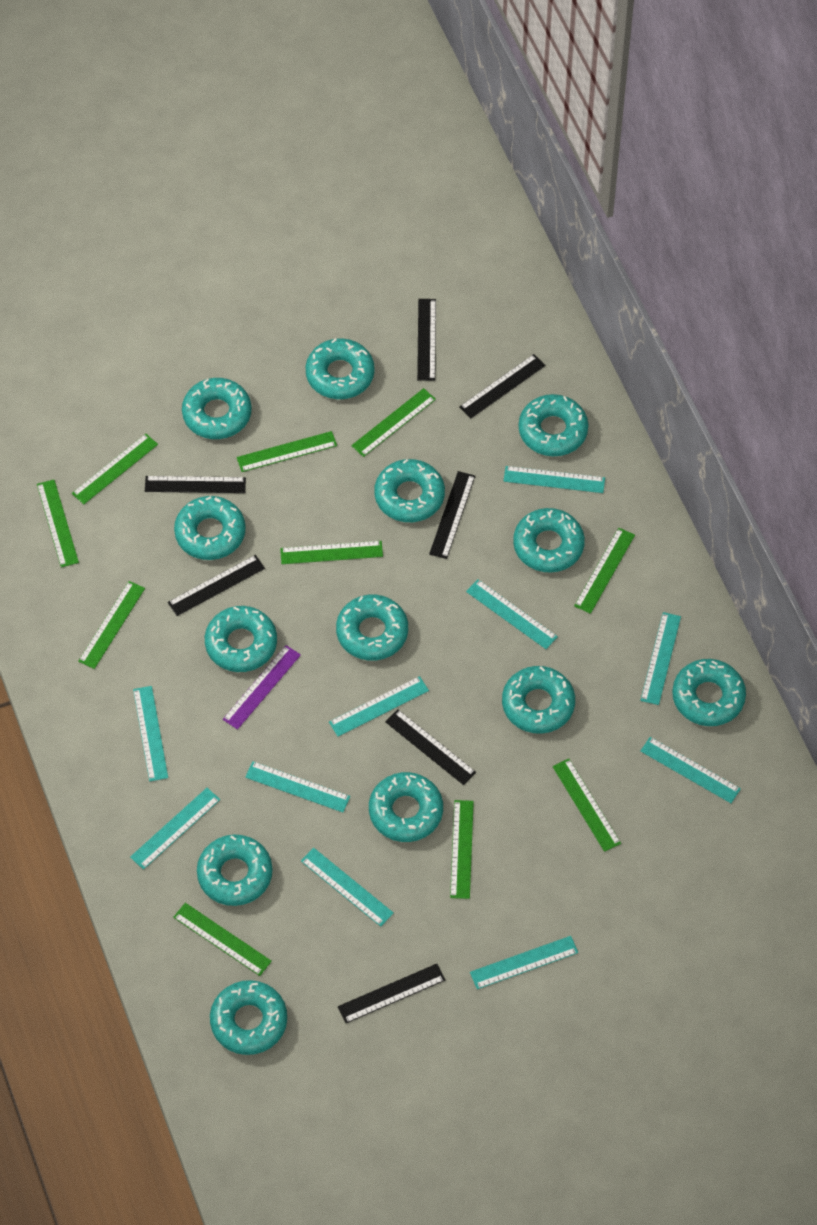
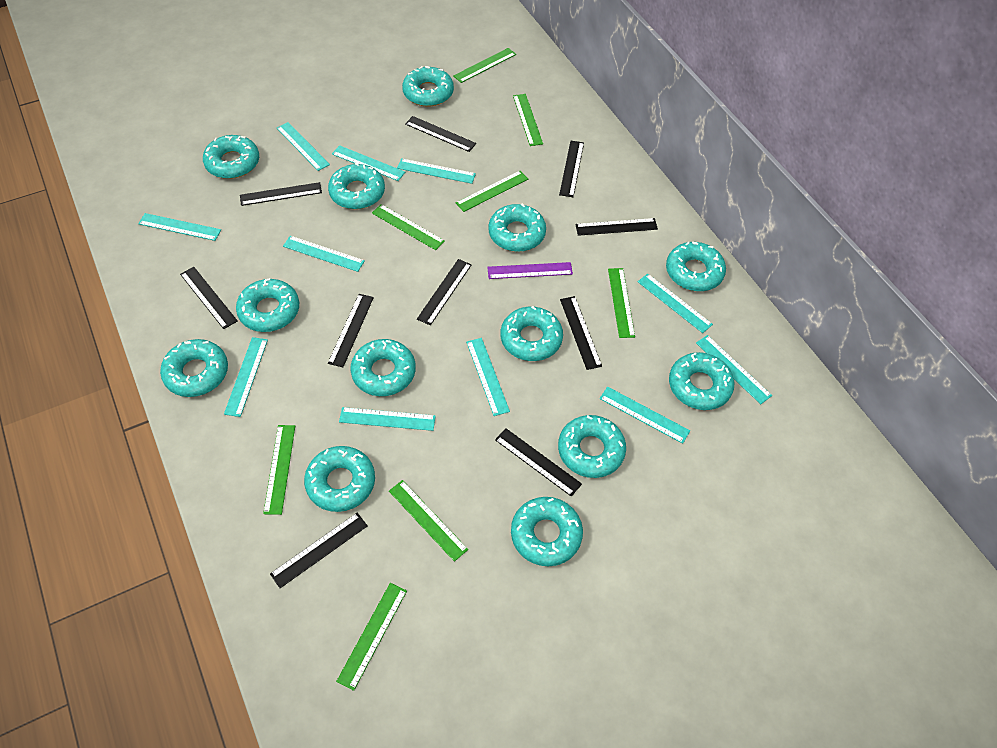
black ruler: 7 -> 10
green ruler: 10 -> 8
turquoise ruler: 10 -> 11

